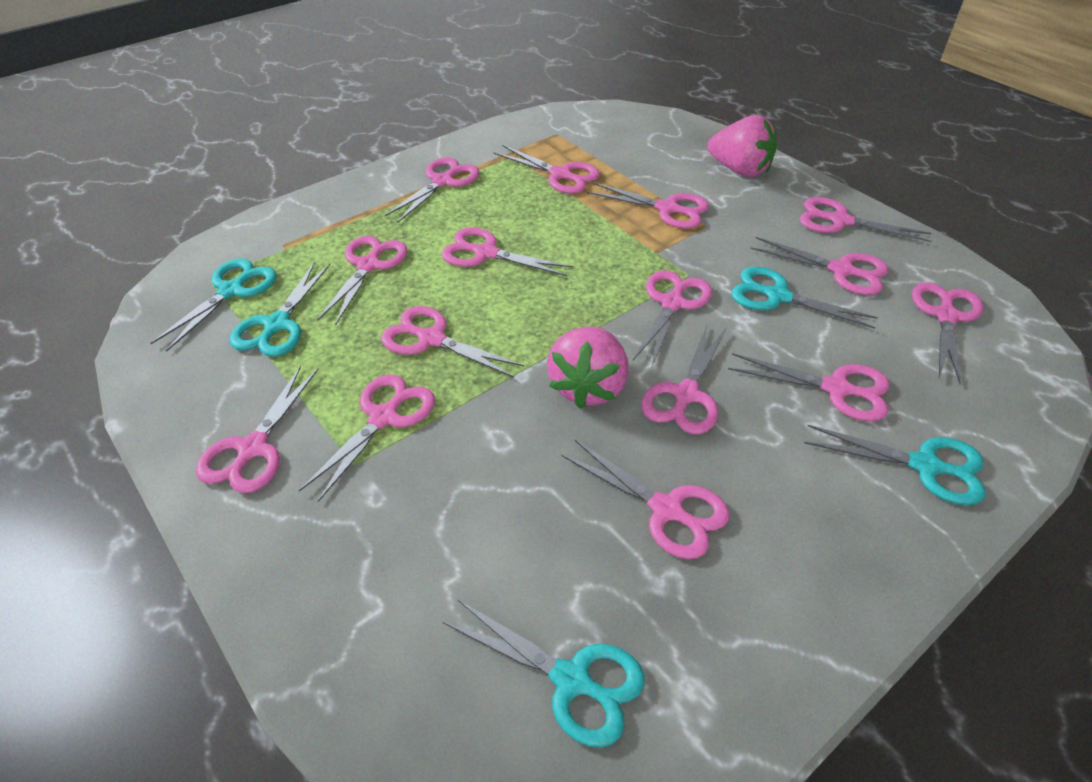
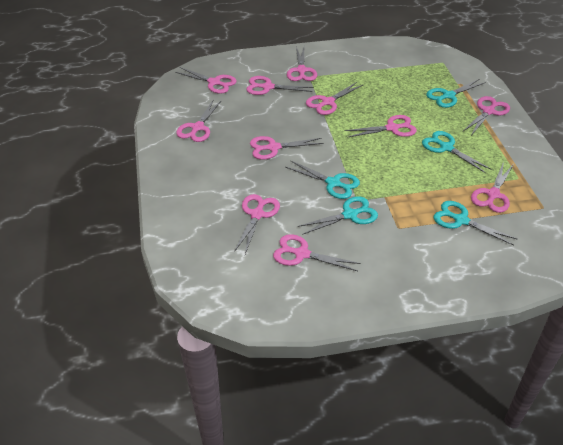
pink scissors: 15 -> 11
pink strawberry: 2 -> 0

